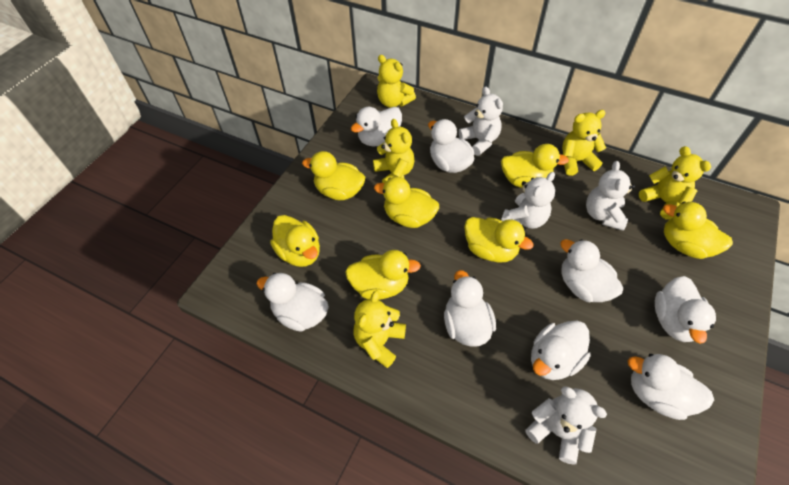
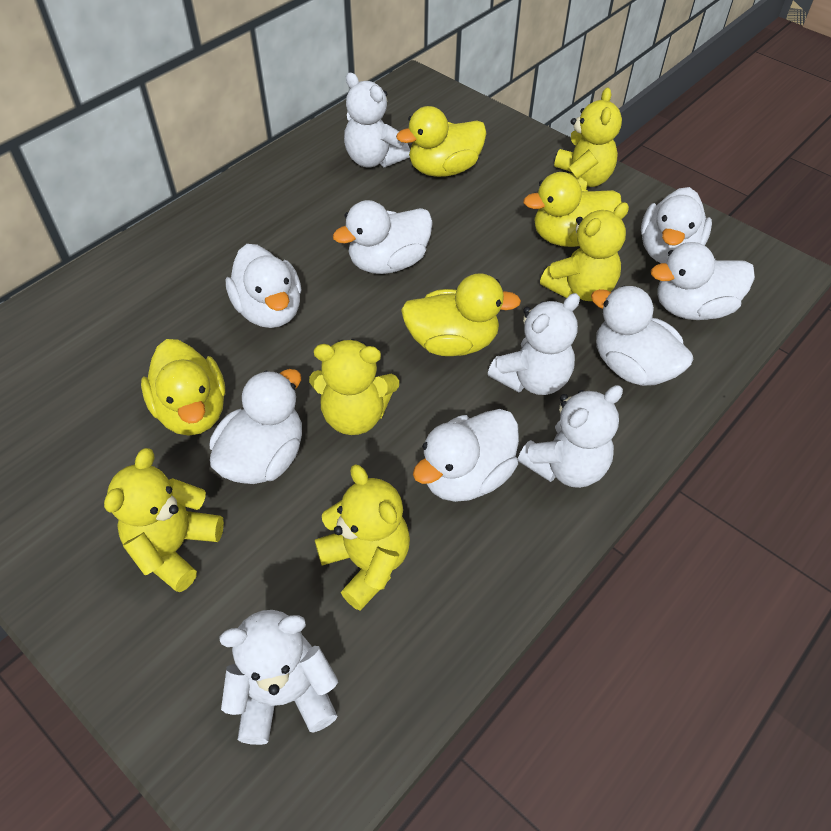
white duck: 8 -> 7
yellow duck: 7 -> 4

